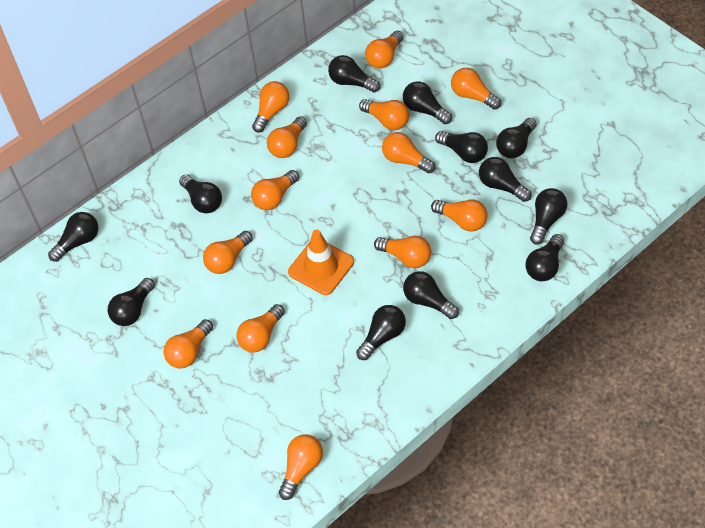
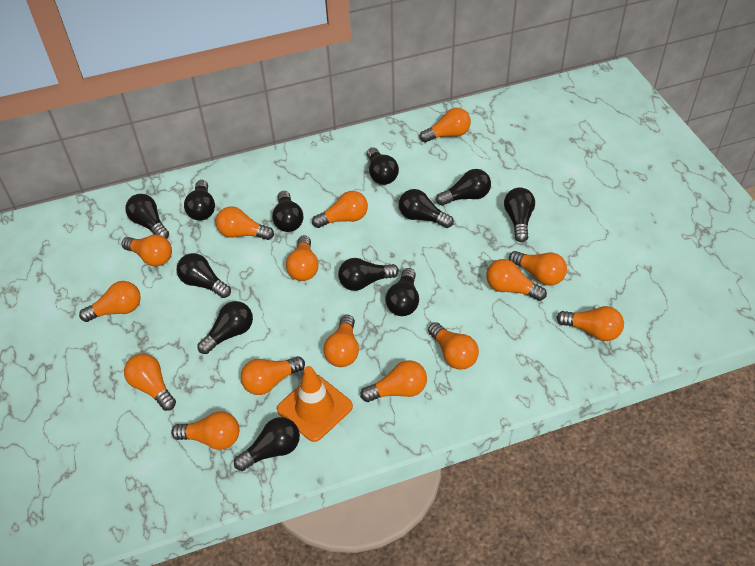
orange light bulb: 13 -> 15

